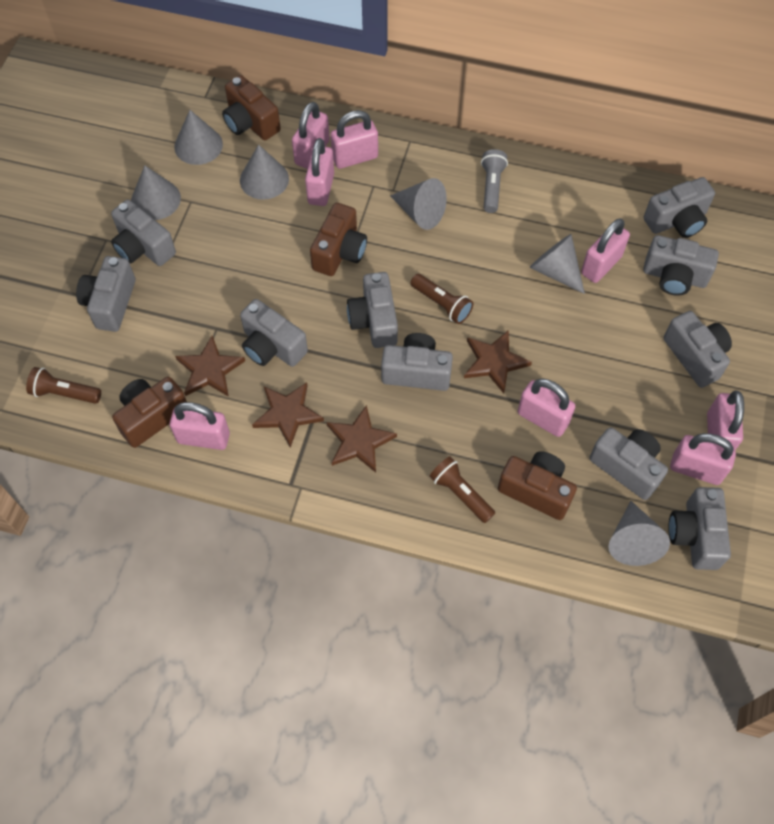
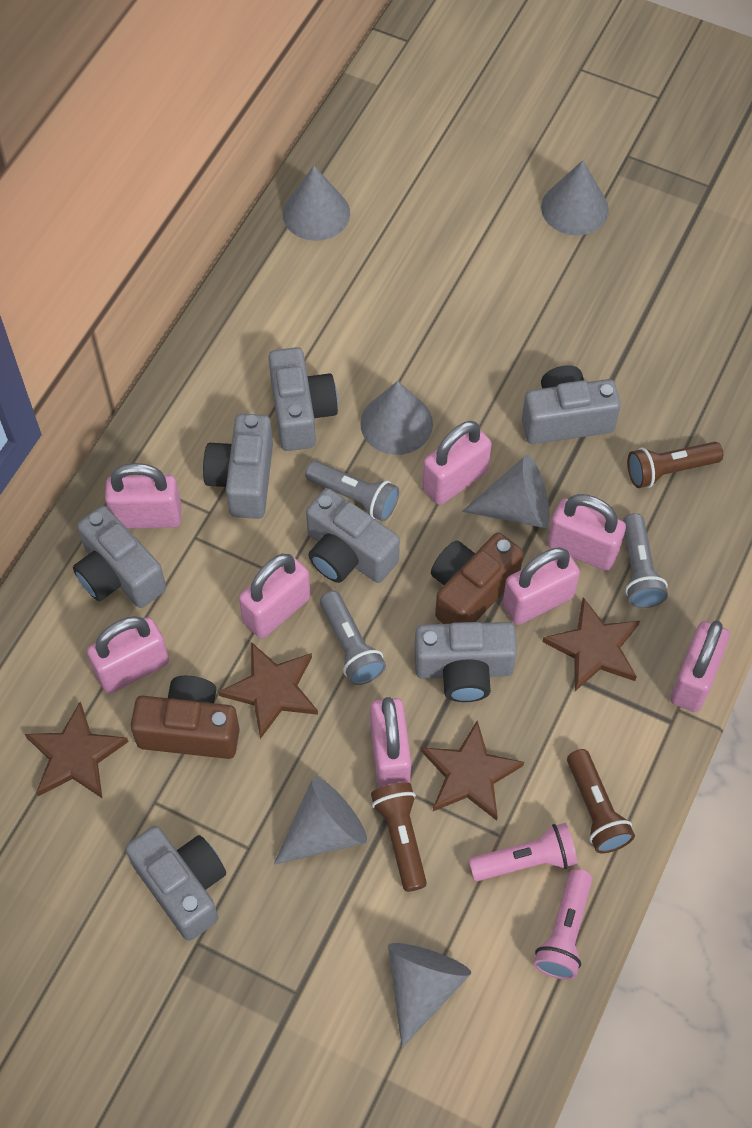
brown camera: 4 -> 2
grey camera: 10 -> 7
grey flashlight: 1 -> 3
pink flashlight: 0 -> 2

